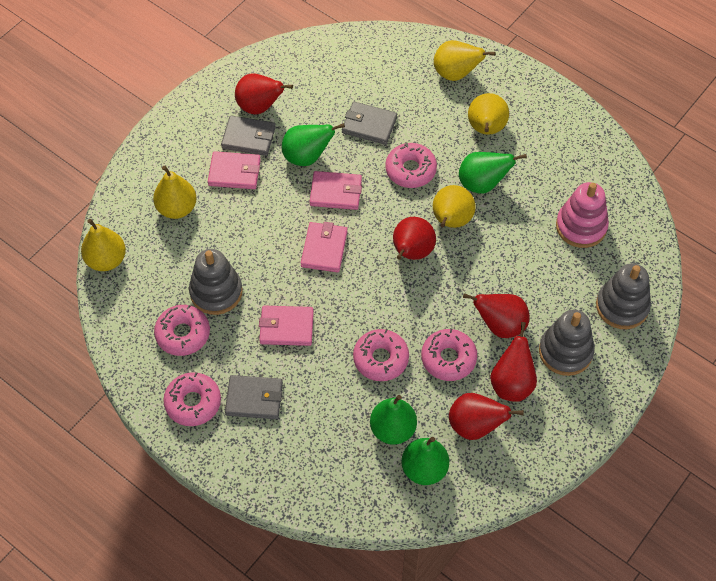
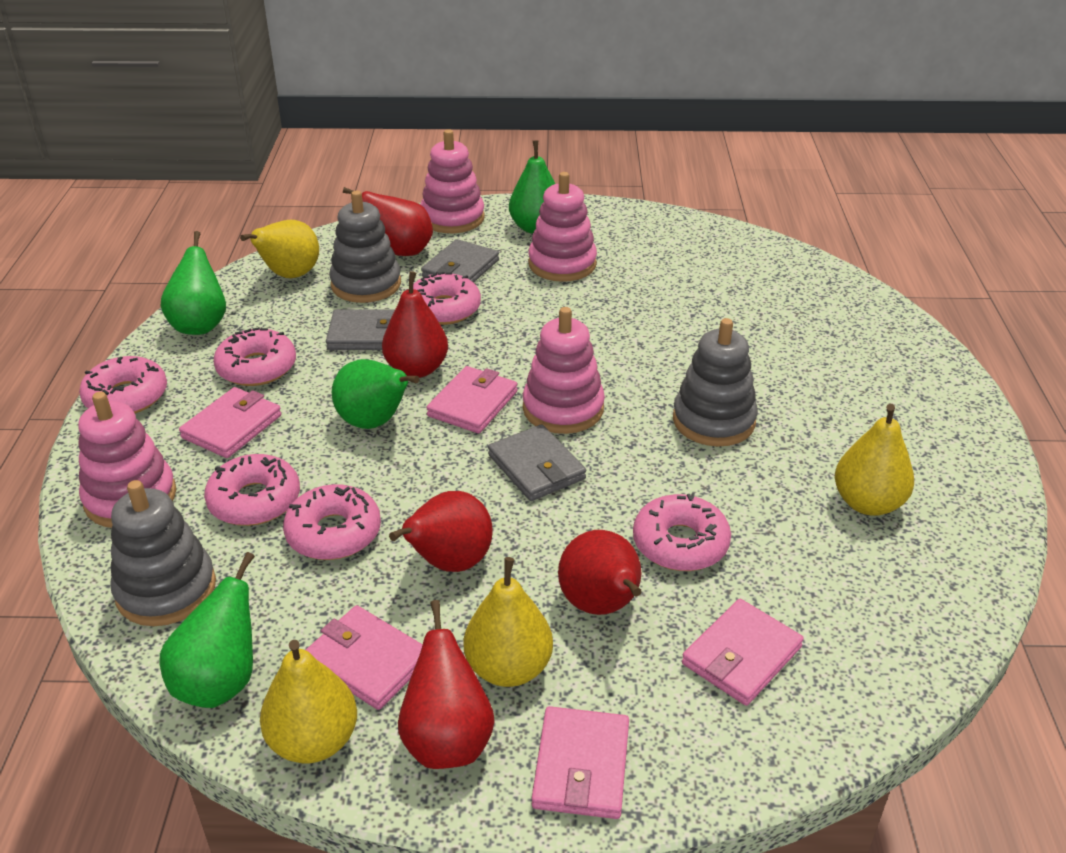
pink donut: 5 -> 6
pink stacking toy: 1 -> 4
pink wallet: 4 -> 5
yellow pear: 5 -> 4

